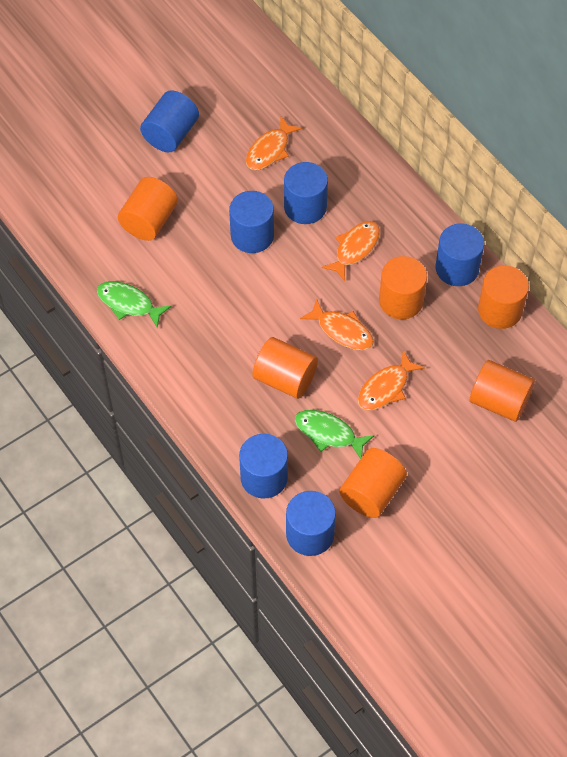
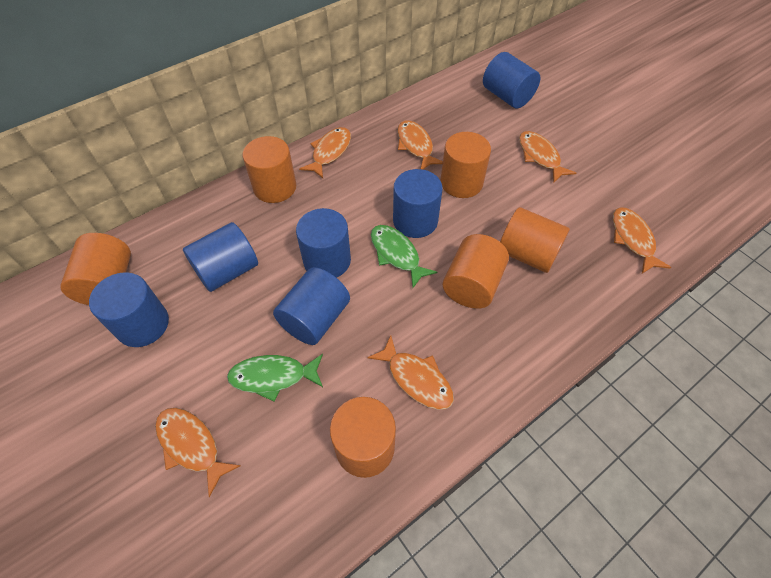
orange fish: 4 -> 6

